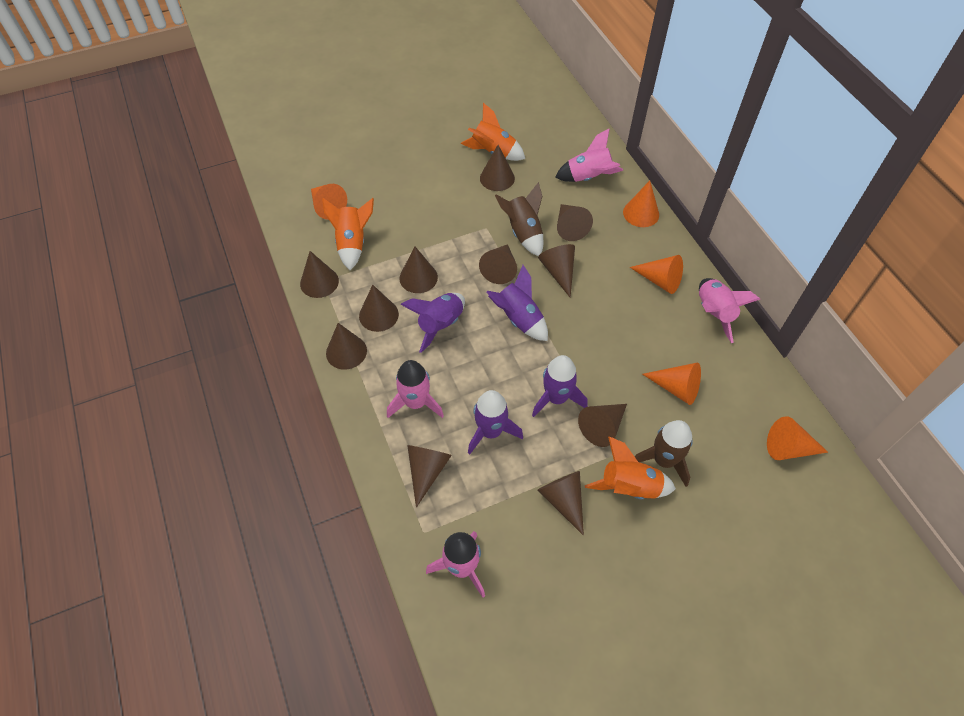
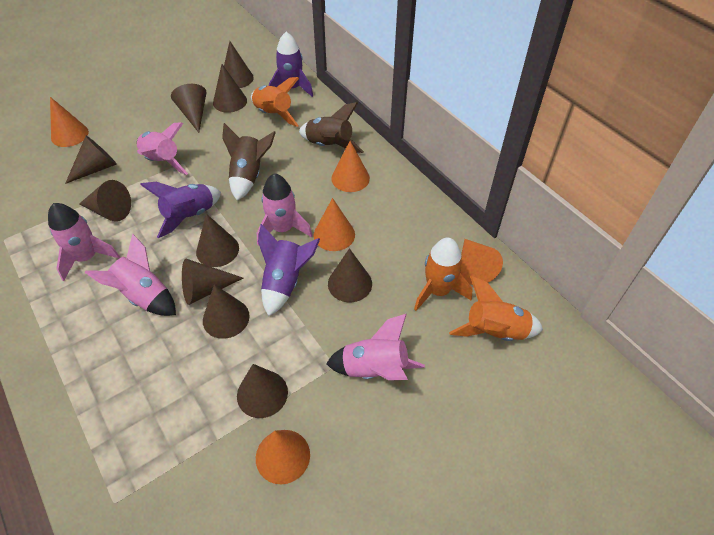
brown cone: 11 -> 10
pink rocket: 4 -> 5
purple rocket: 4 -> 3

